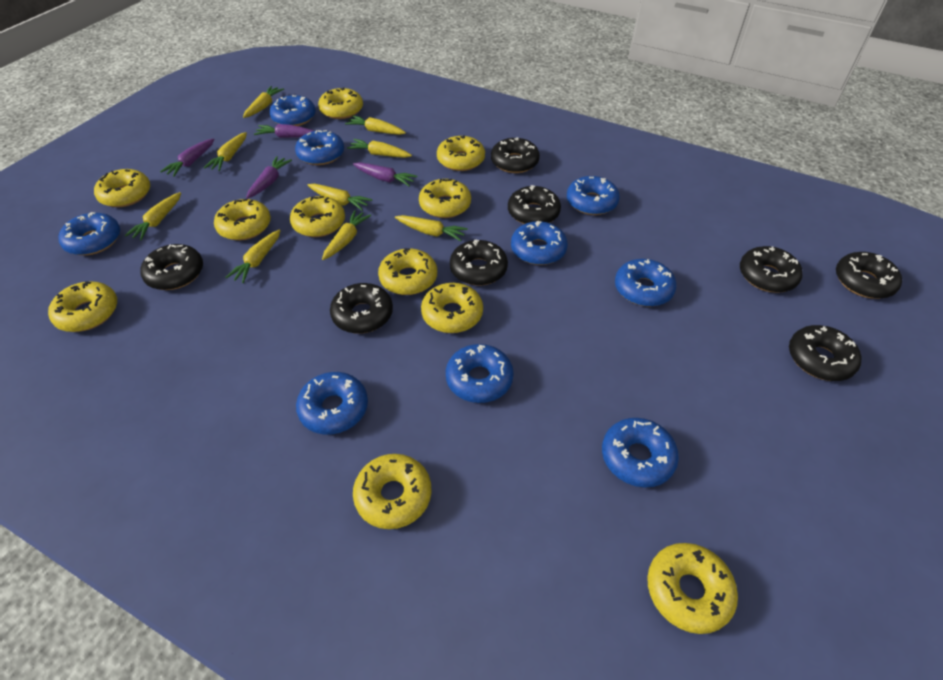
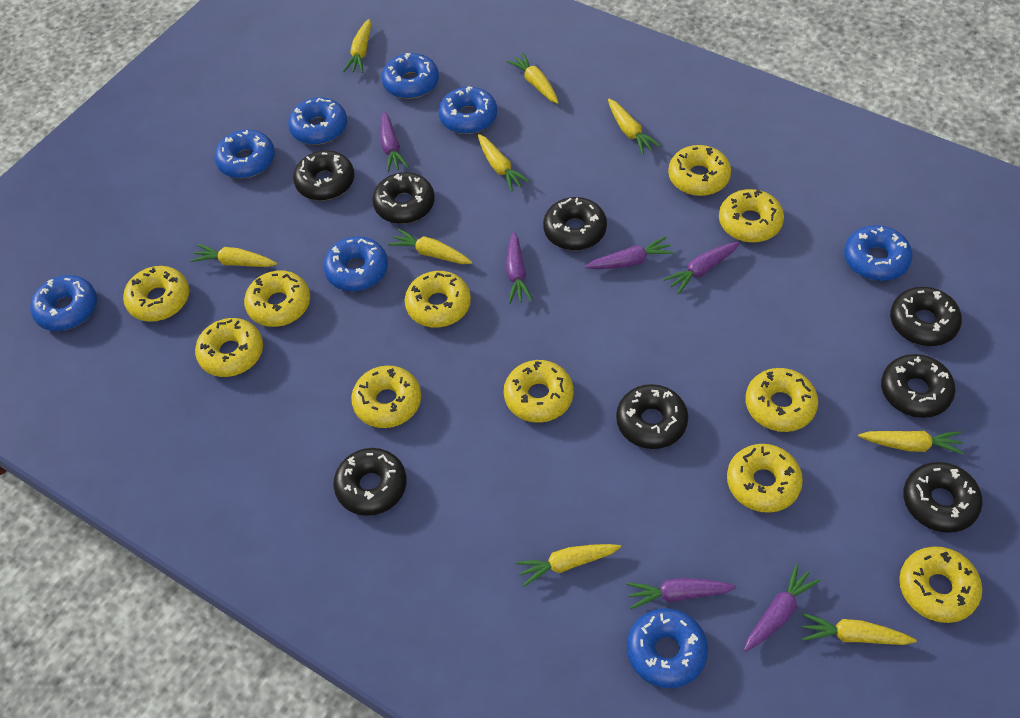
blue donut: 9 -> 8
purple carrot: 4 -> 6

